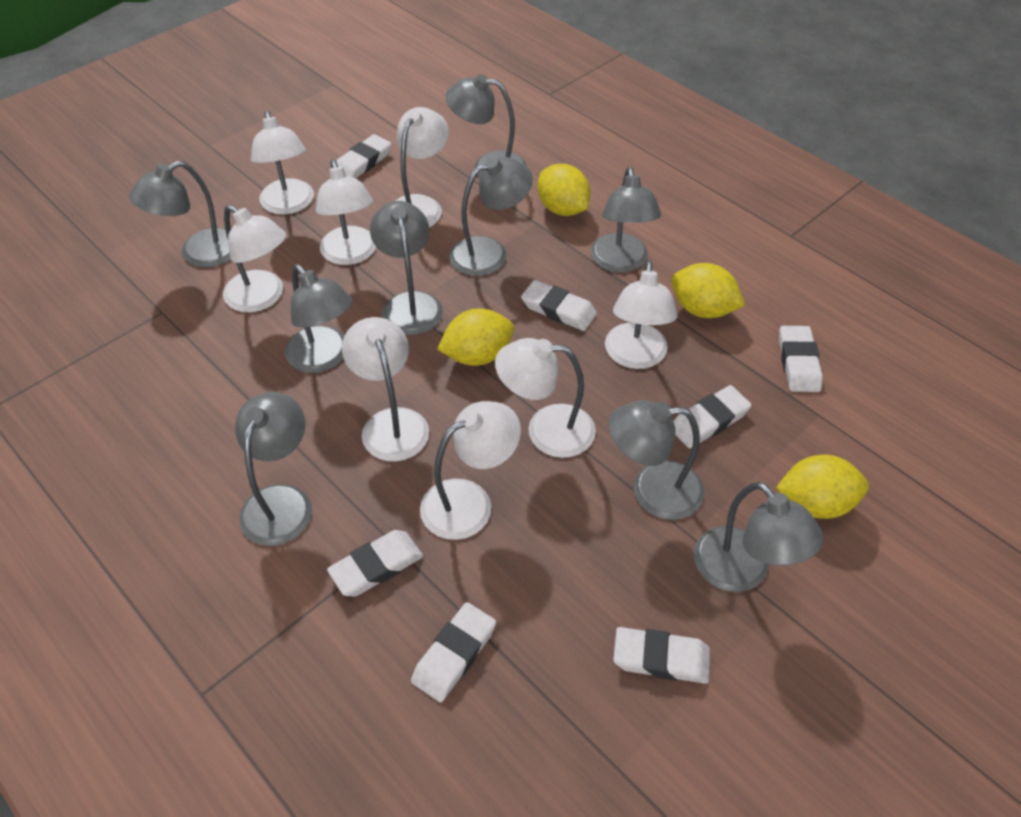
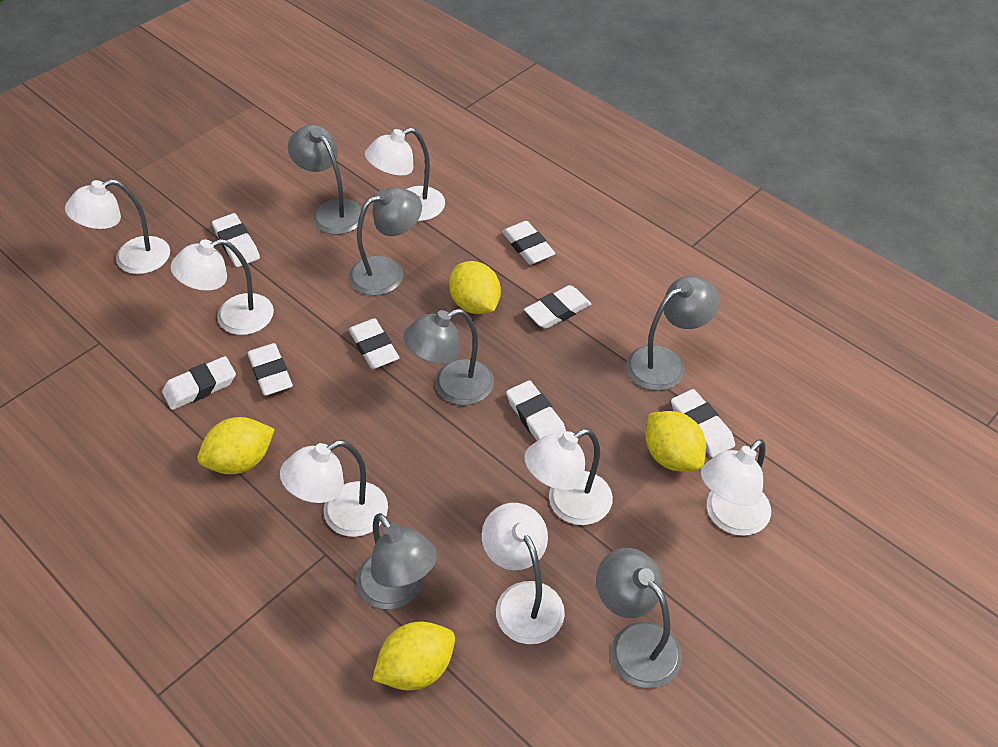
grey lamp: 9 -> 6
white eraser: 7 -> 8
white lamp: 8 -> 7

